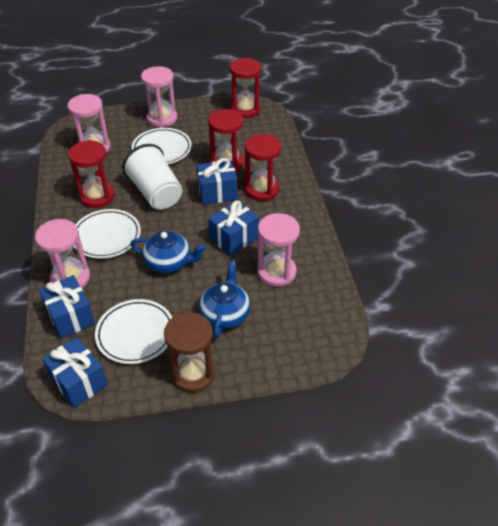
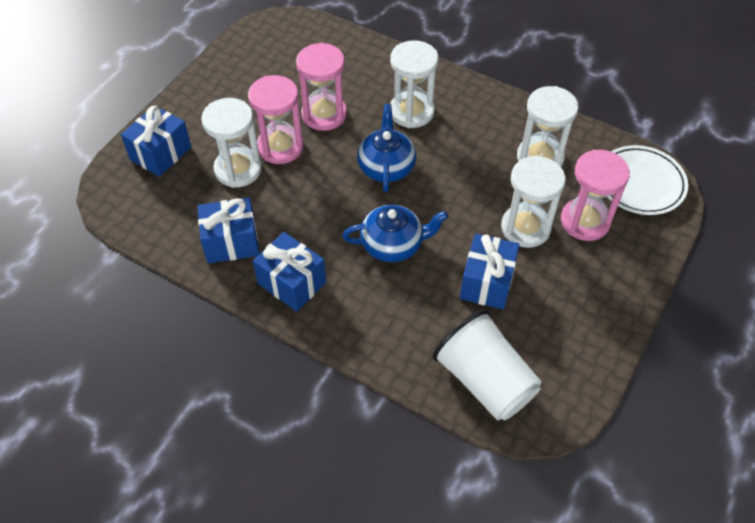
brown hourglass: 1 -> 0
pink hourglass: 4 -> 3
red hourglass: 4 -> 0
white hourglass: 0 -> 4
white plate: 3 -> 1

